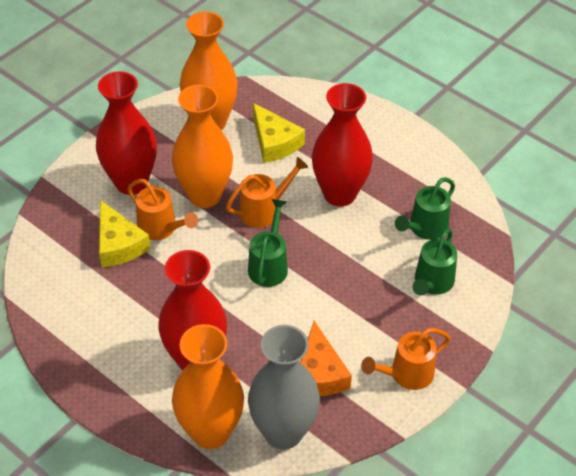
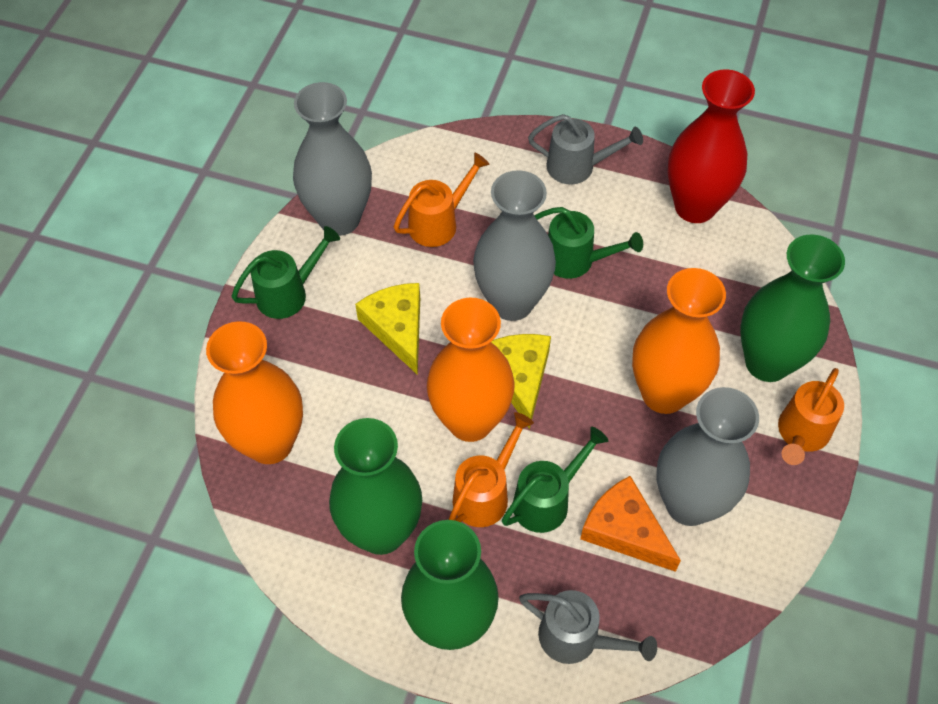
green vase: 0 -> 3
grey vase: 1 -> 3
grey watering can: 0 -> 2
red vase: 3 -> 1

